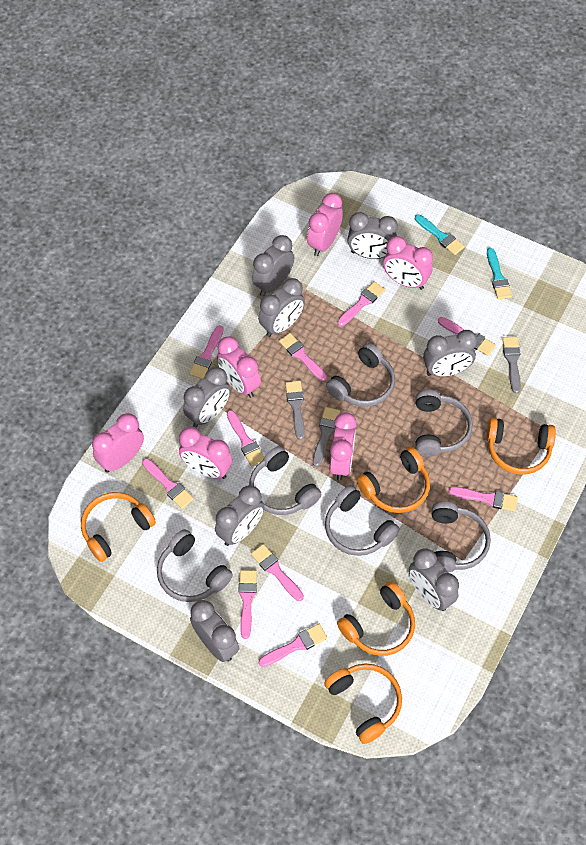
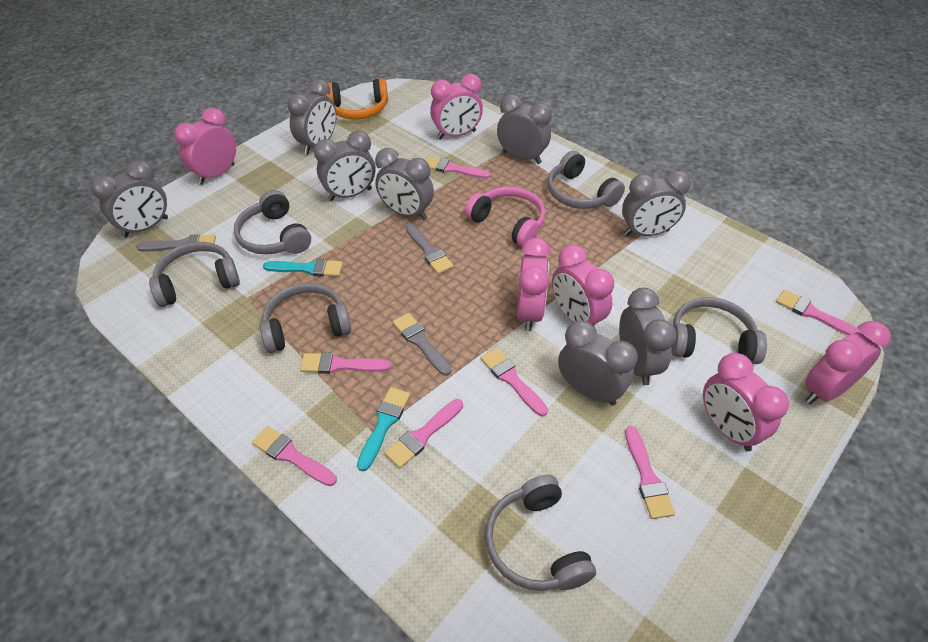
orange headphones: 5 -> 1
pink brush: 10 -> 7
pink headphones: 0 -> 1

